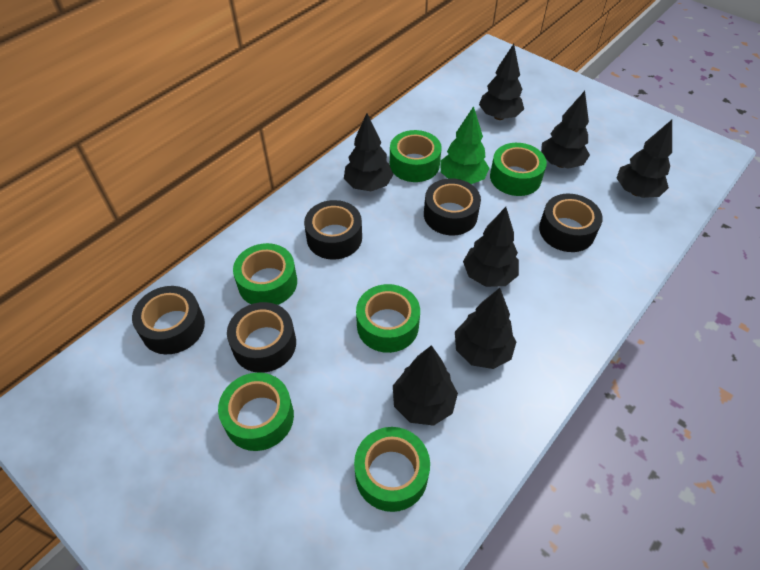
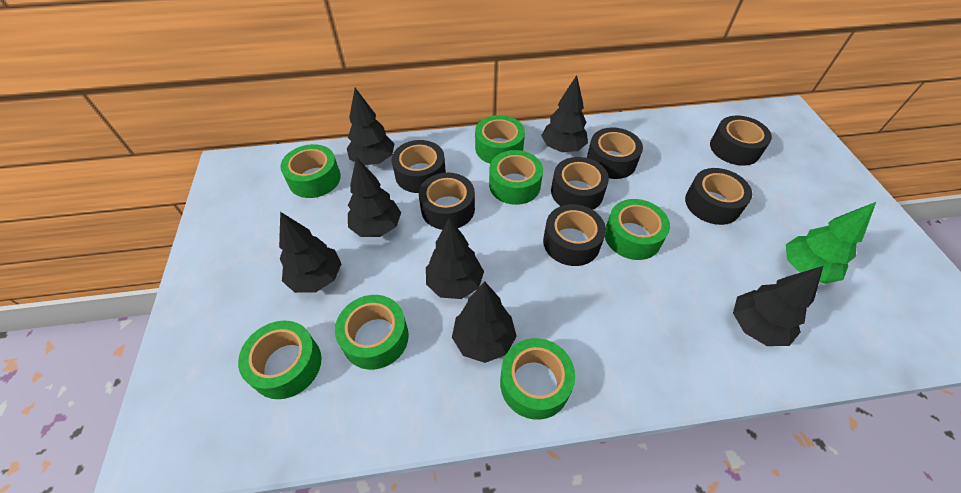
black tape: 5 -> 7
green tape: 6 -> 7

